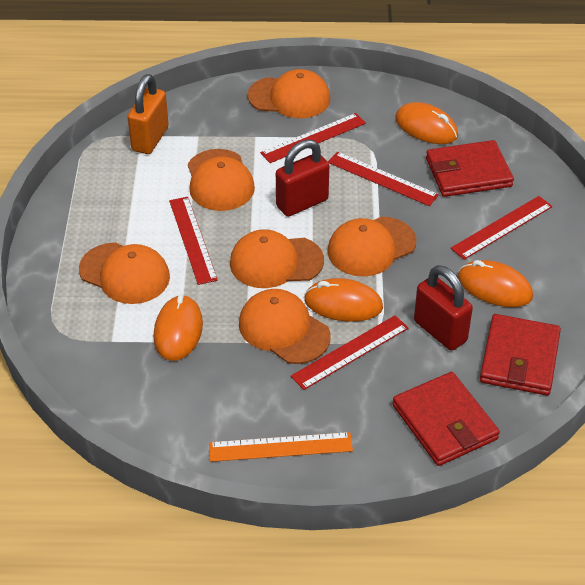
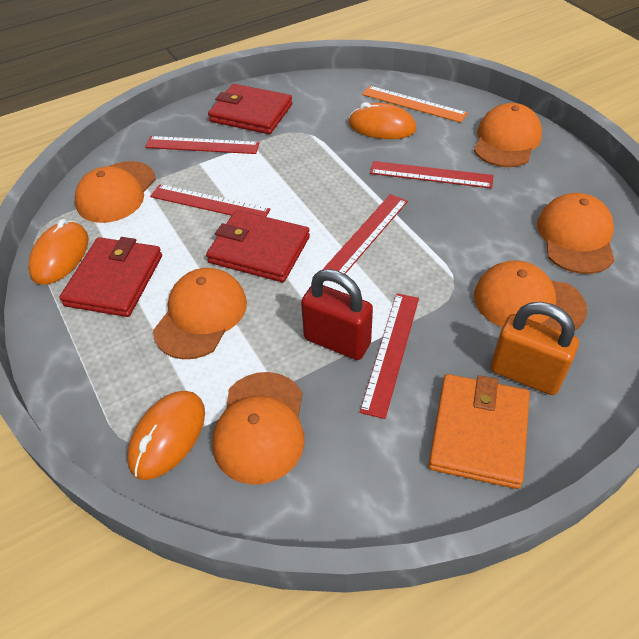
orange mouse: 4 -> 3
orange wallet: 0 -> 1
red padlock: 2 -> 1

